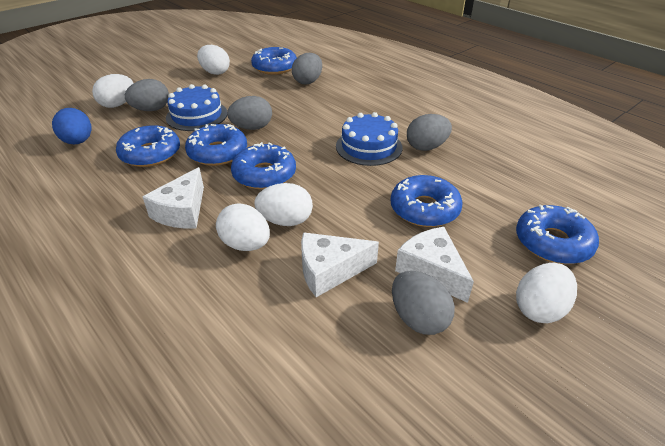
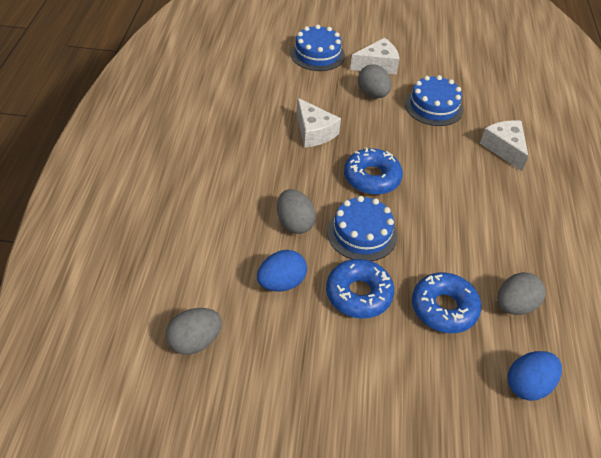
blue cake: 2 -> 3
blue donut: 6 -> 3
blue egg: 1 -> 2
grey egg: 5 -> 4
white egg: 5 -> 0

